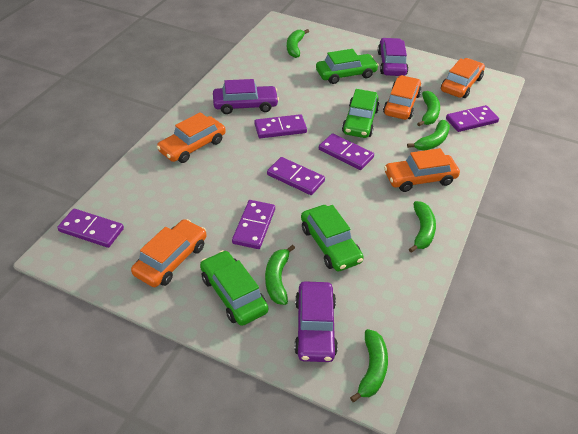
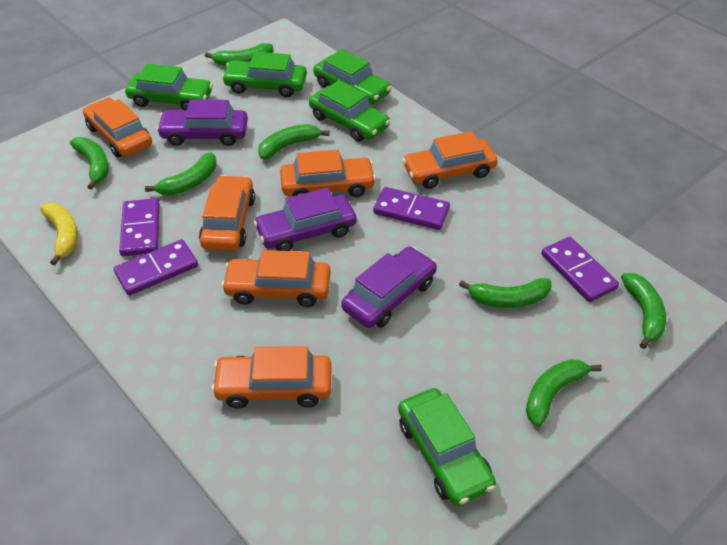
green banana: 6 -> 7
green car: 4 -> 5
orange car: 5 -> 6
purple domino: 6 -> 4
yellow banana: 0 -> 1

